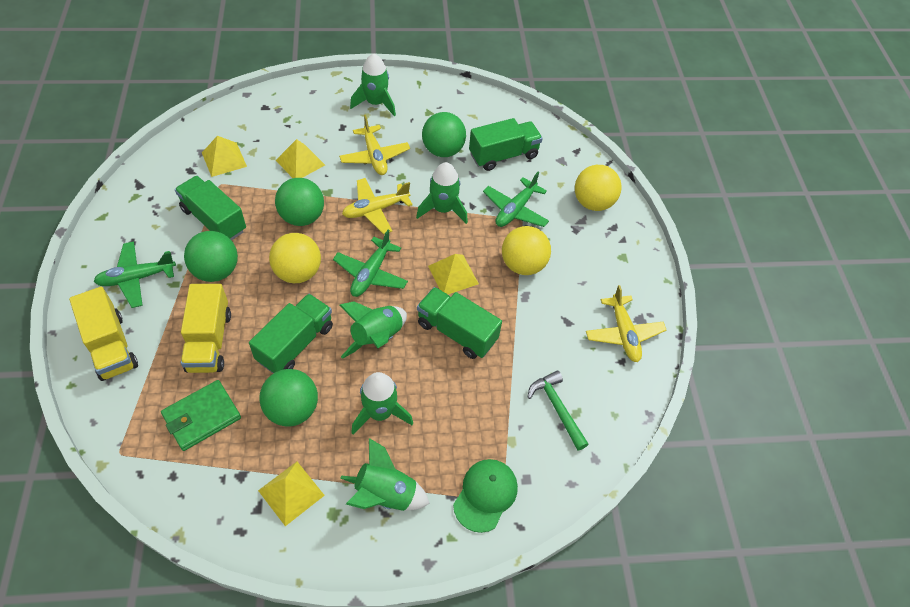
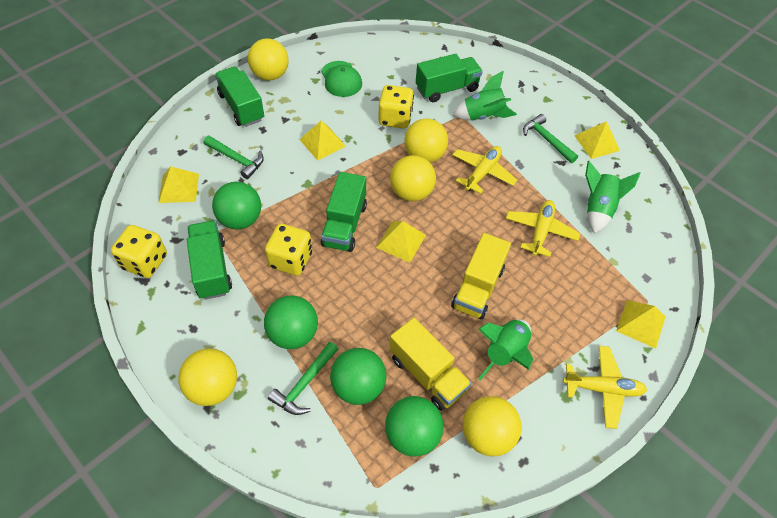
green hammer: 1 -> 3
green plane: 3 -> 0
green rocket: 5 -> 3
green wallet: 1 -> 0
yellow ball: 3 -> 5
yellow dice: 0 -> 3
yellow pyramid: 4 -> 5

